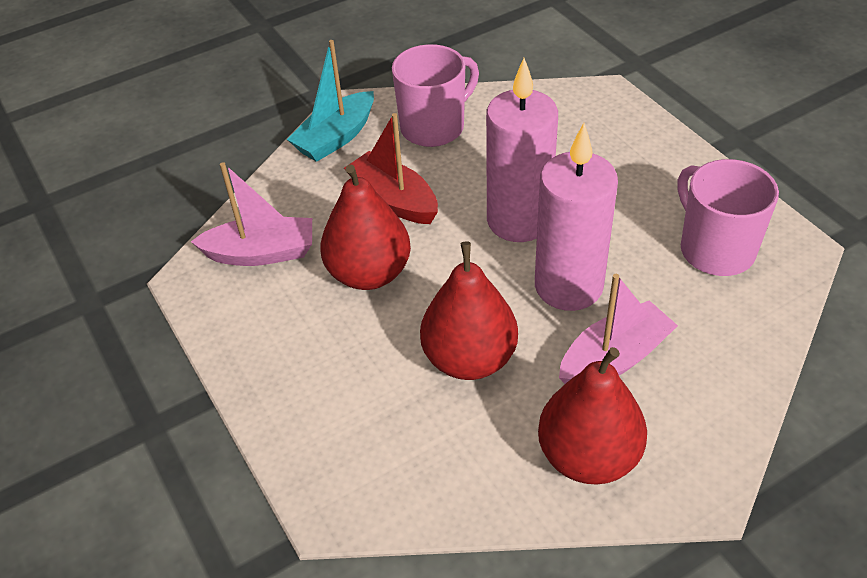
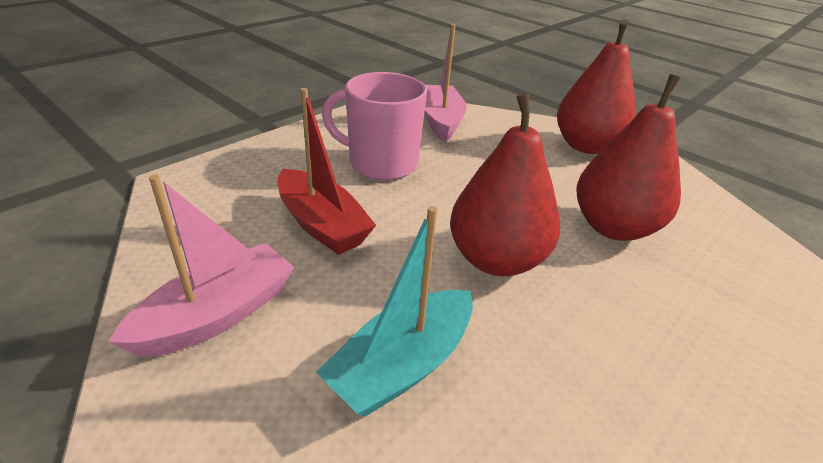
pink candle: 2 -> 0
pink mug: 2 -> 1

